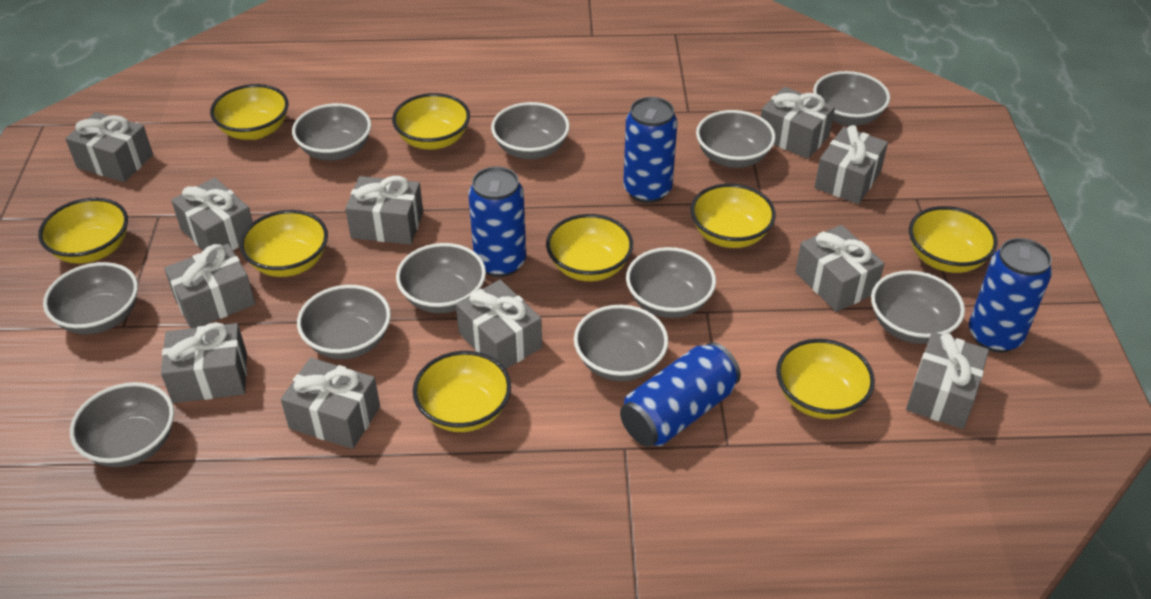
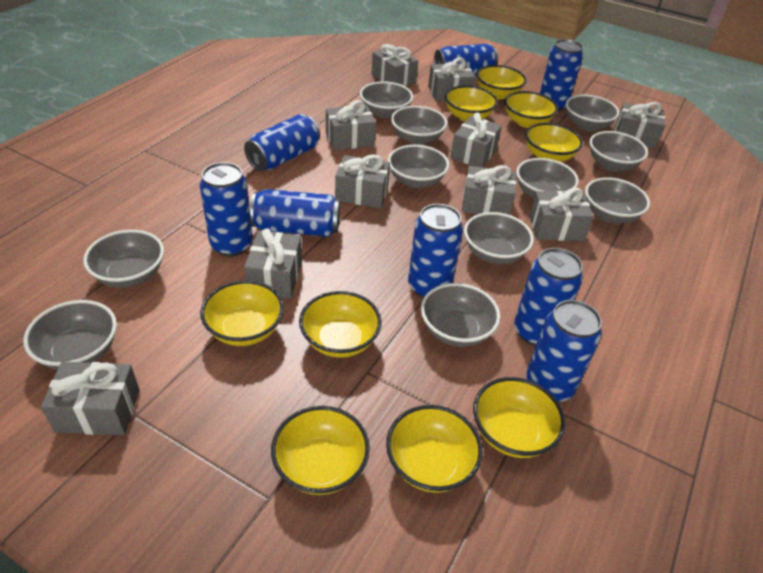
blue can: 4 -> 8
grey gift: 11 -> 10

